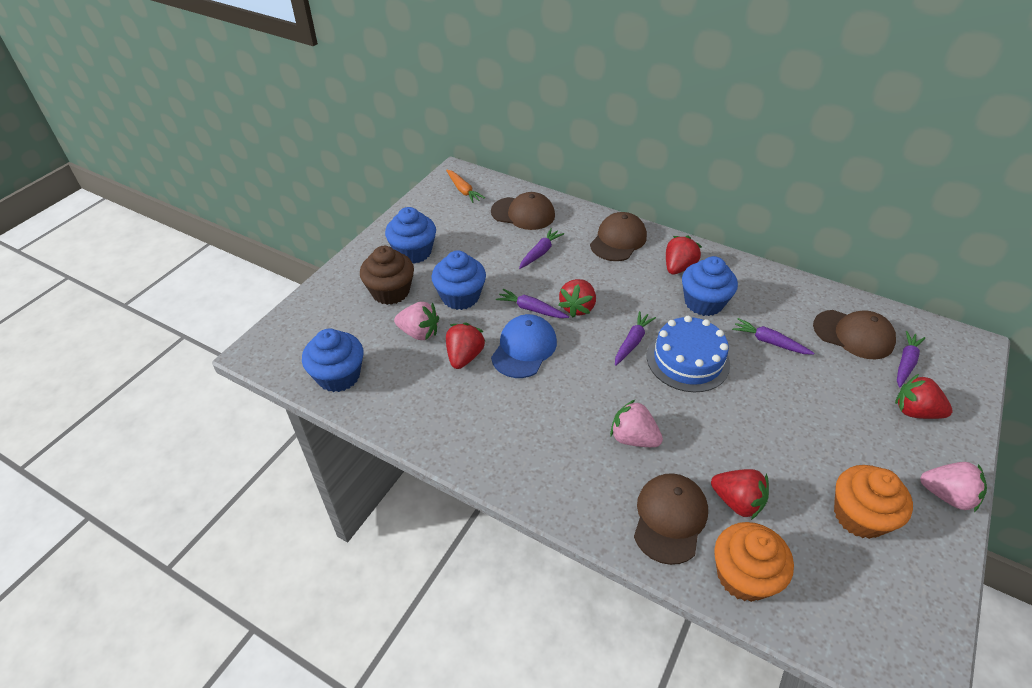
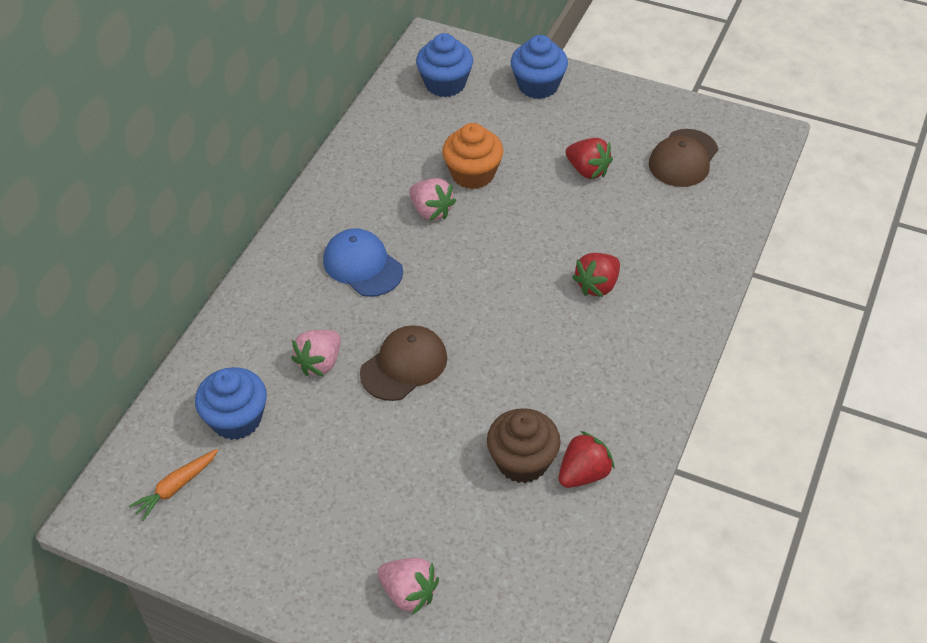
blue cake: 1 -> 0
blue cupcake: 4 -> 3
brown cap: 4 -> 2
orange cupcake: 2 -> 1
purple carrot: 5 -> 0
red strawberry: 5 -> 3

